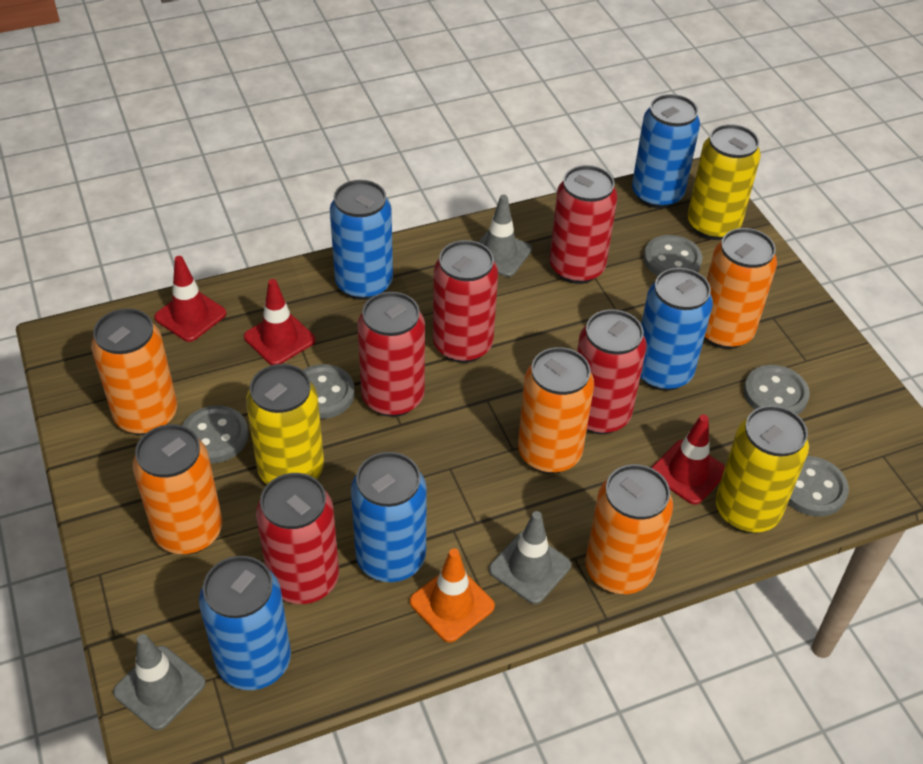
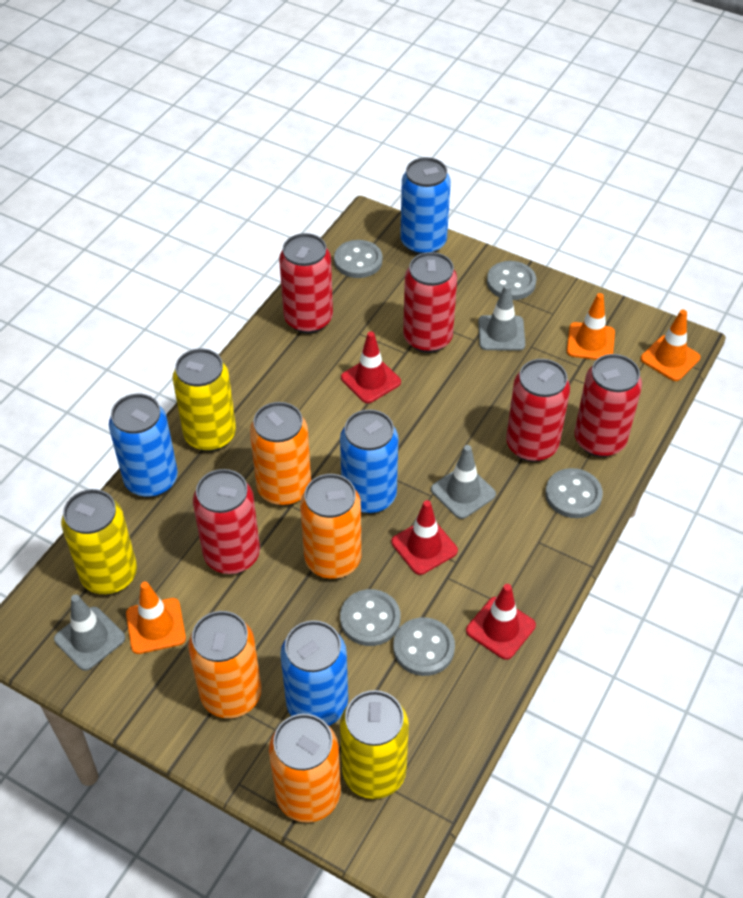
blue can: 5 -> 4
orange can: 5 -> 4
orange traffic cone: 1 -> 3

